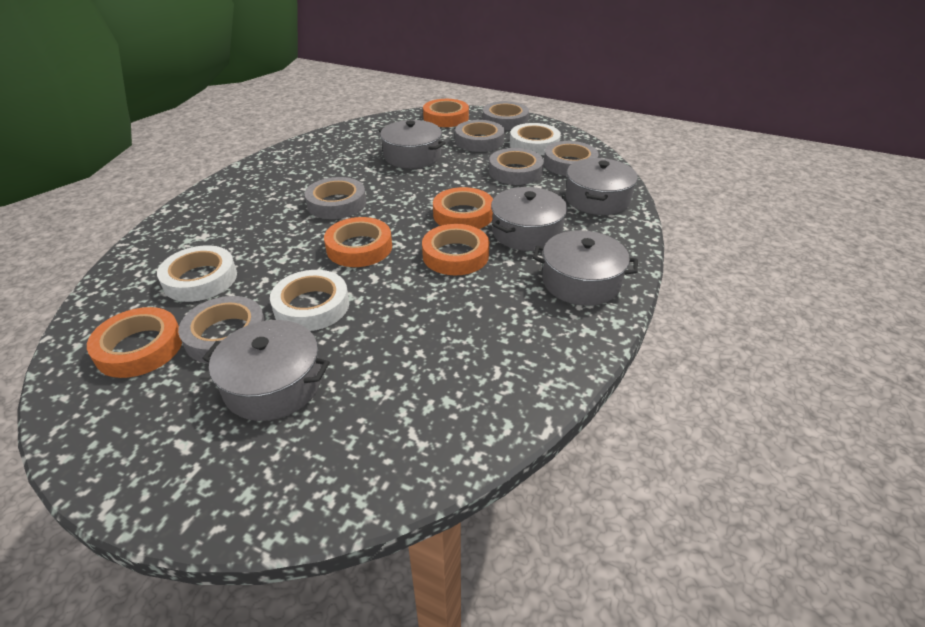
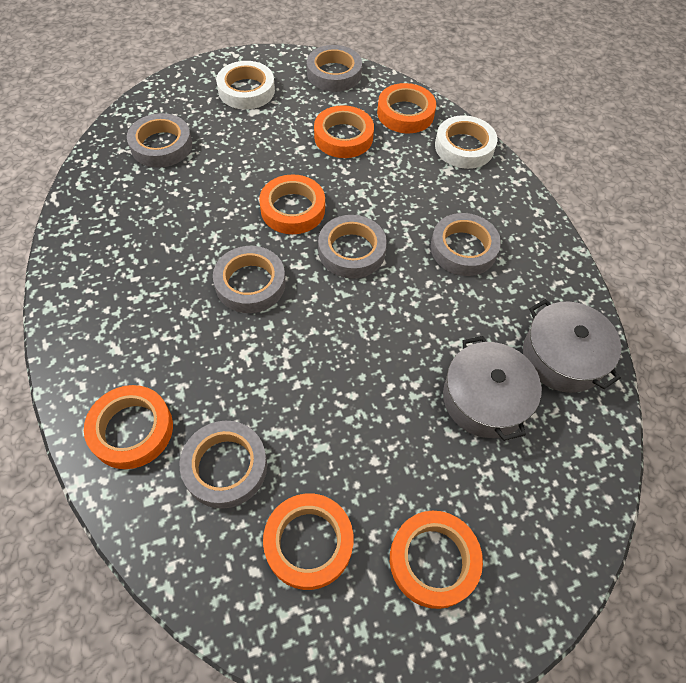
grey pot: 5 -> 2
orange tape: 5 -> 6
white tape: 3 -> 2

